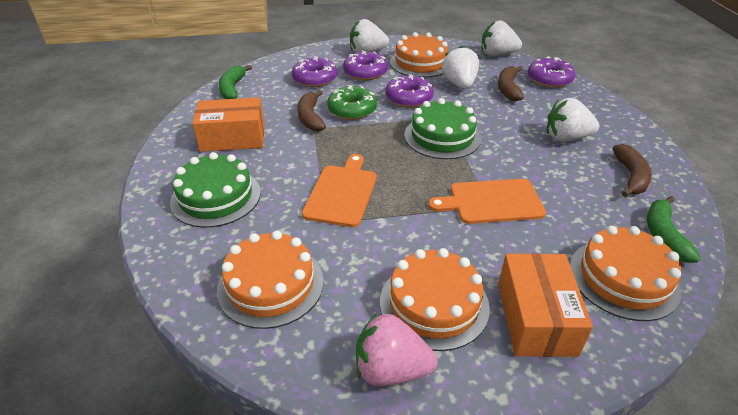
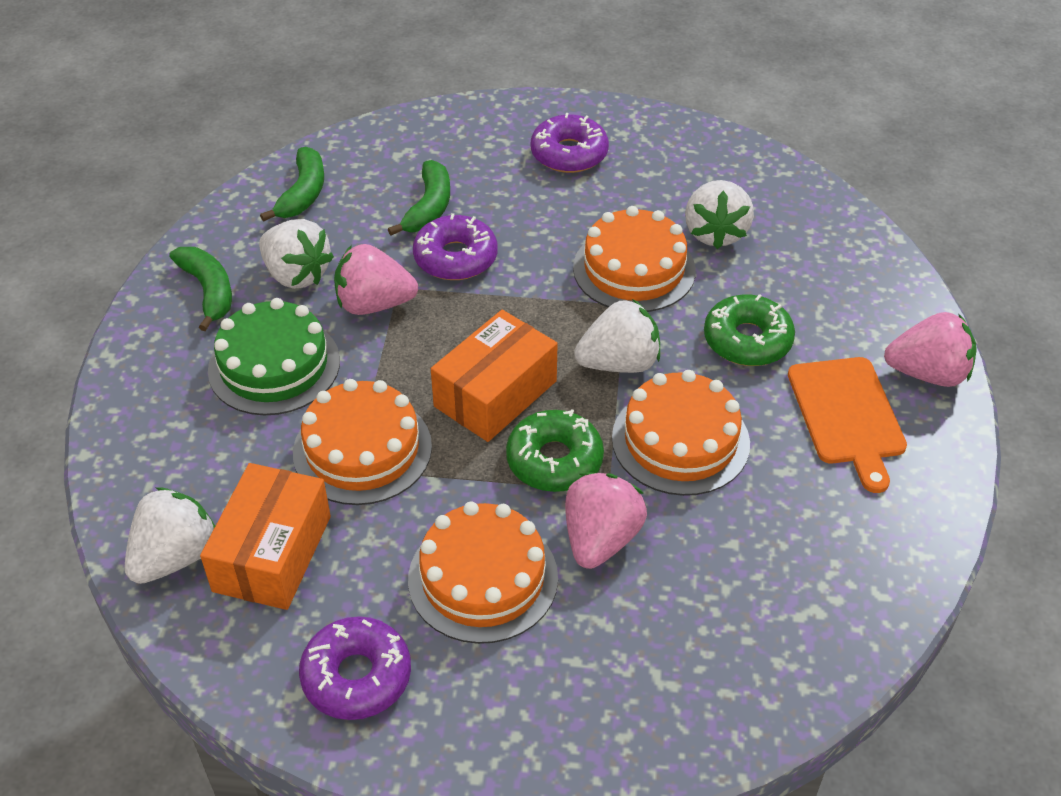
brown banana: 3 -> 0
green banana: 2 -> 3
green cake: 2 -> 1
green donut: 1 -> 2
orange cutting board: 2 -> 1
pink strawberry: 1 -> 3
purple donut: 4 -> 3

